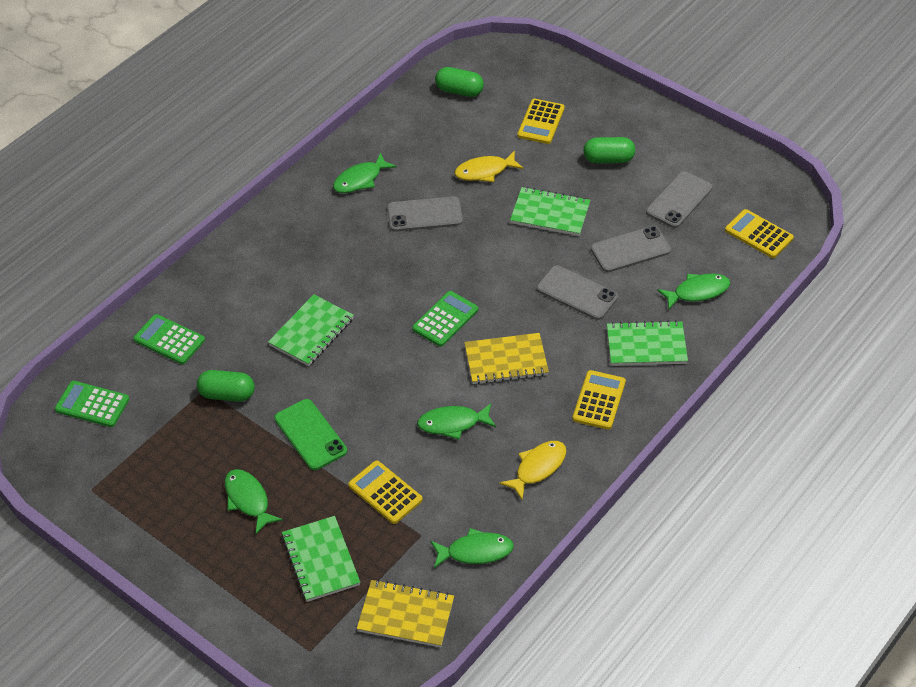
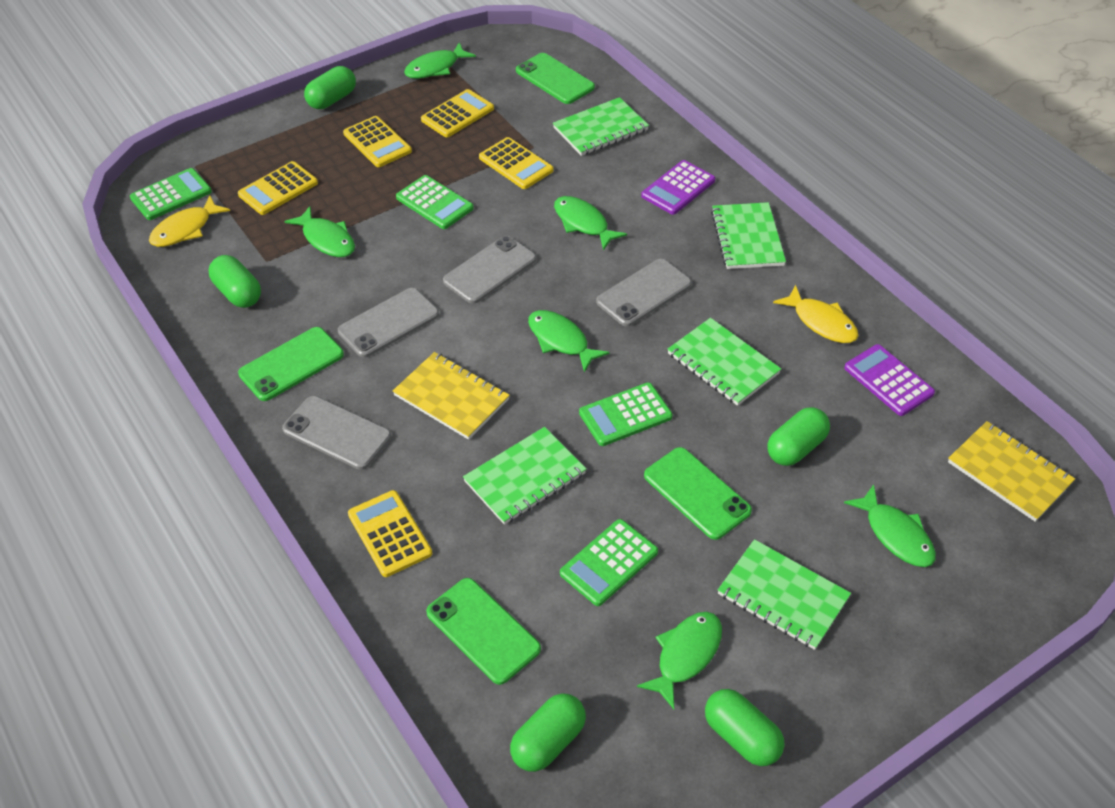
green calculator: 3 -> 4
green capsule: 3 -> 5
green fish: 5 -> 6
green notebook: 4 -> 5
green phone: 1 -> 4
purple calculator: 0 -> 2
yellow calculator: 4 -> 5

